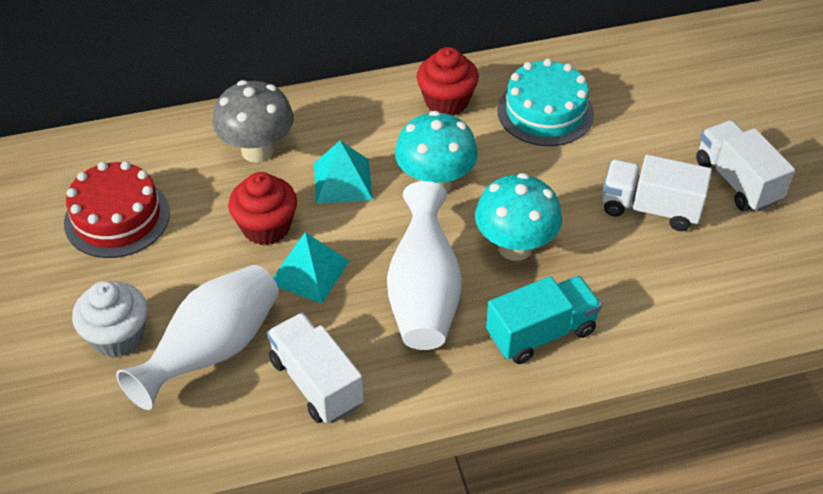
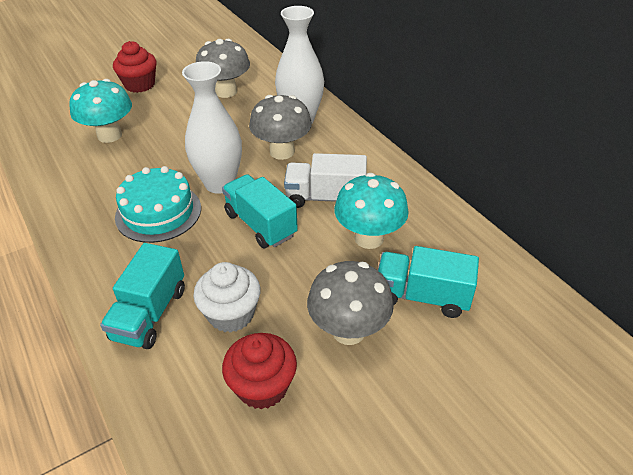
grey mushroom: 1 -> 3
red cake: 1 -> 0
turquoise pyramid: 2 -> 0
turquoise truck: 1 -> 3
white truck: 3 -> 1

